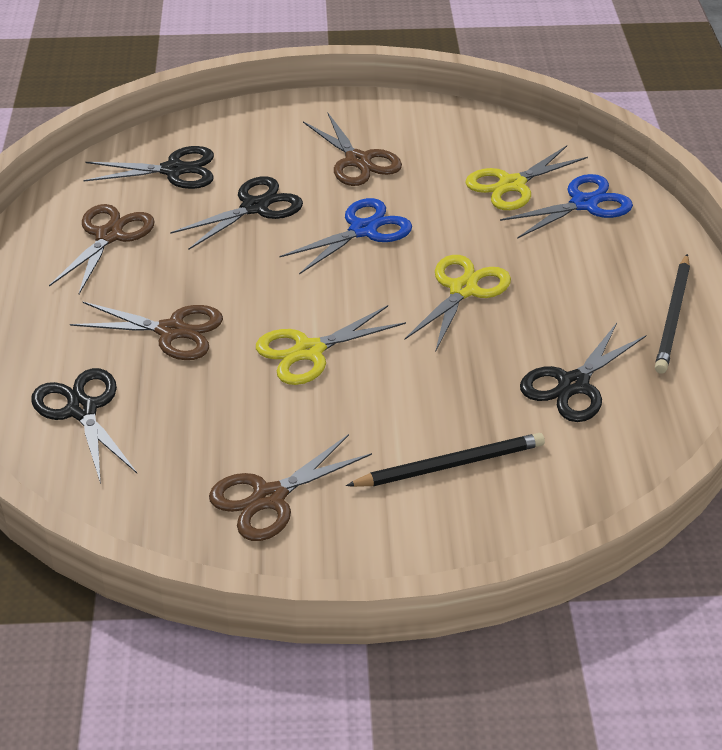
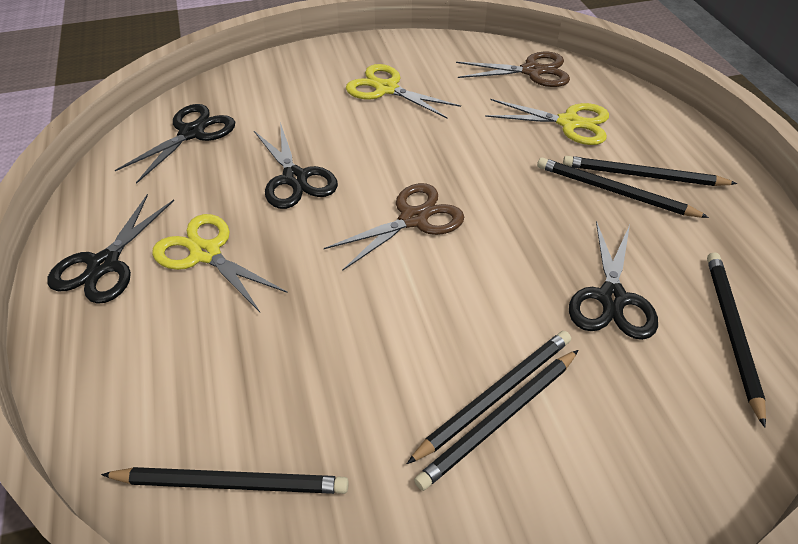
black pencil: 2 -> 6
blue scissors: 2 -> 0
brown scissors: 4 -> 2

